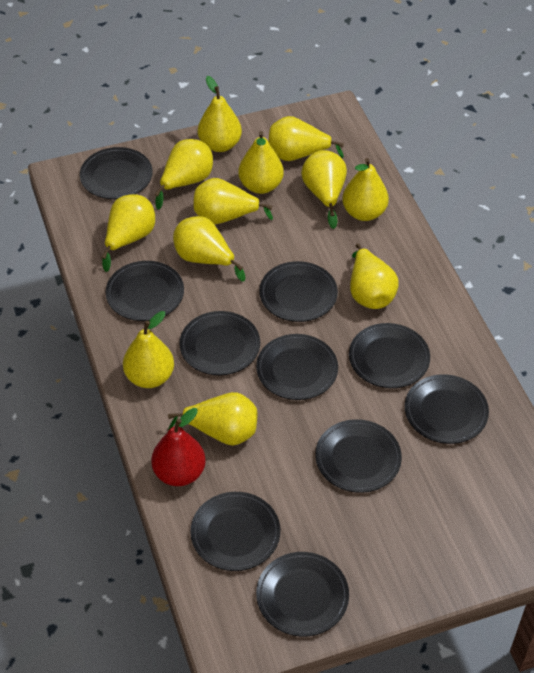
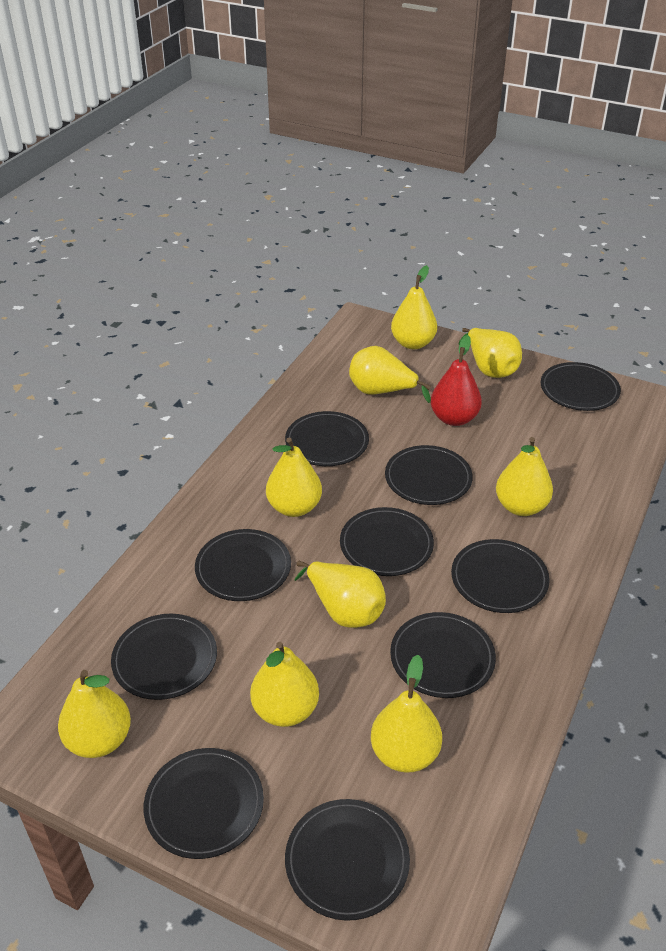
yellow pear: 12 -> 9

